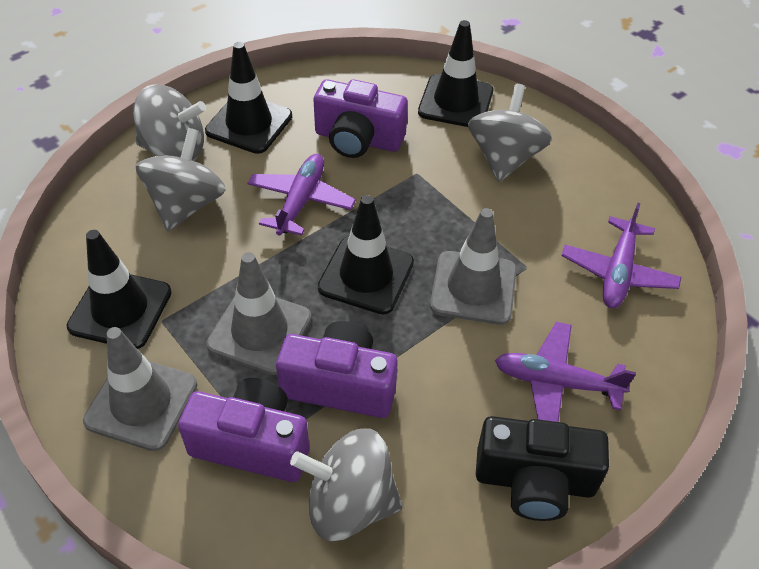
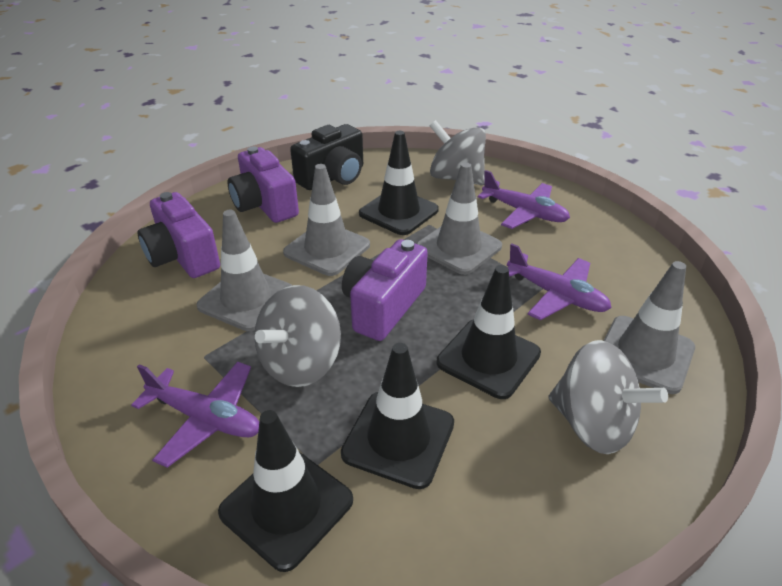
grey spinning top: 4 -> 3
grey traffic cone: 3 -> 4

